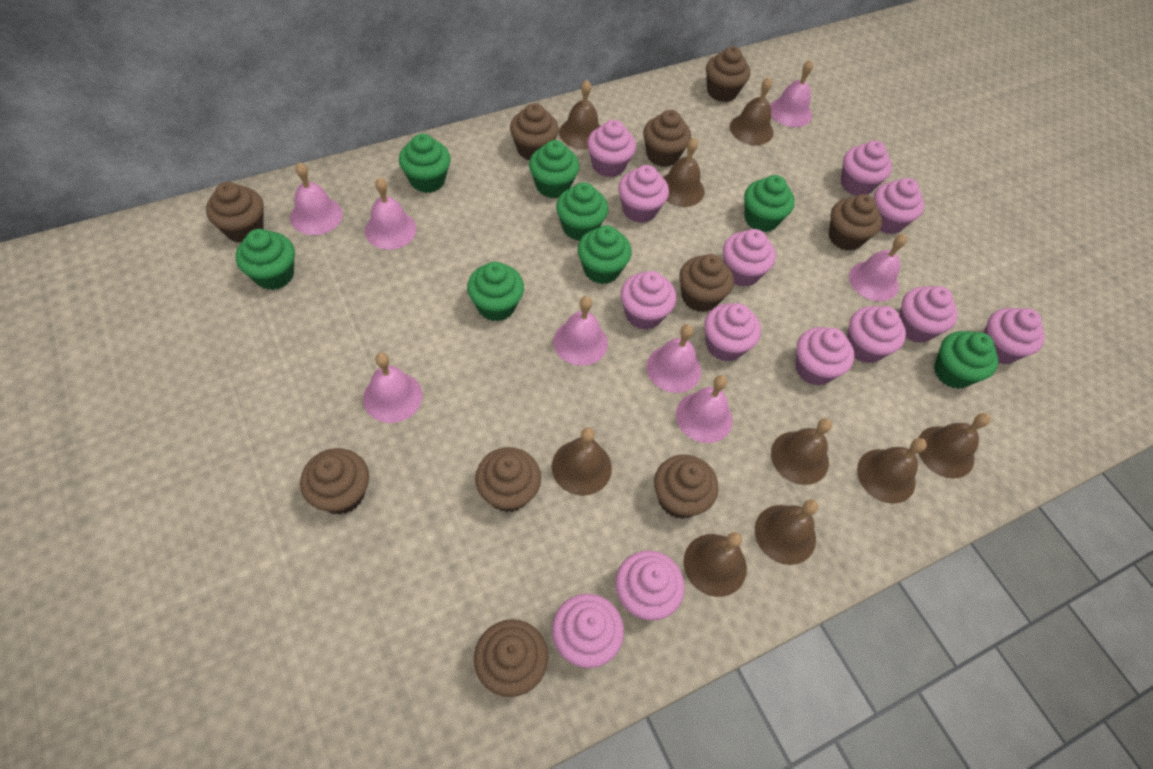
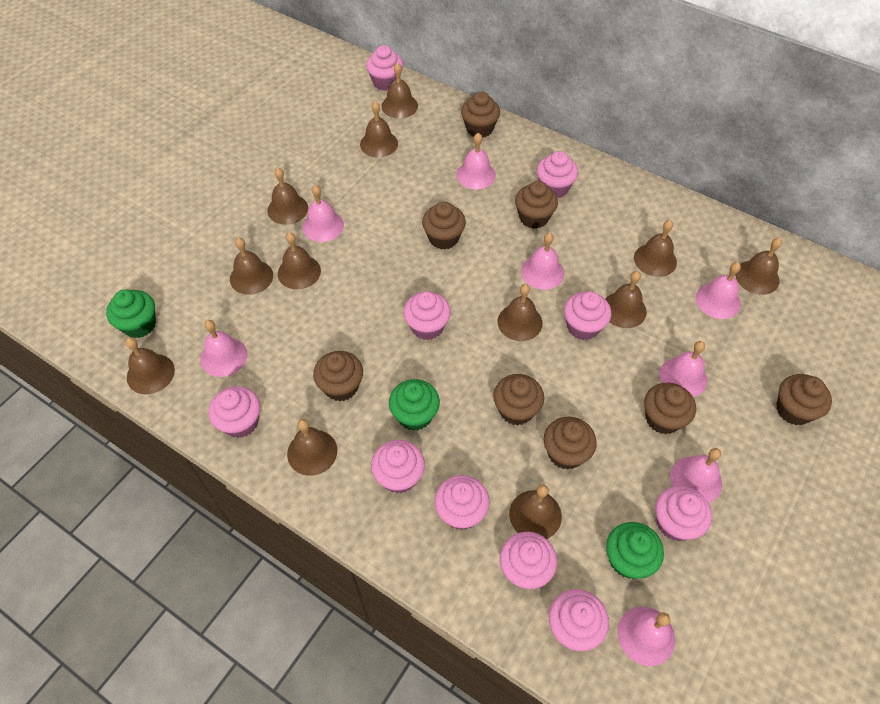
brown bell: 9 -> 12
brown cupcake: 10 -> 8
green cupcake: 8 -> 3
pink cupcake: 13 -> 10

